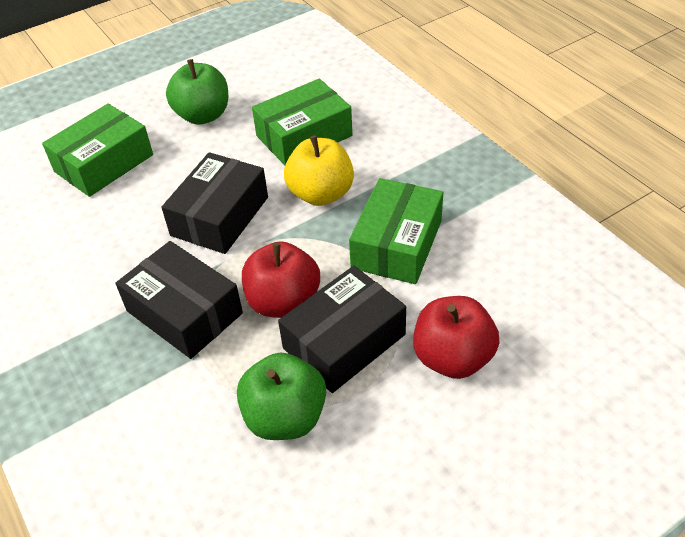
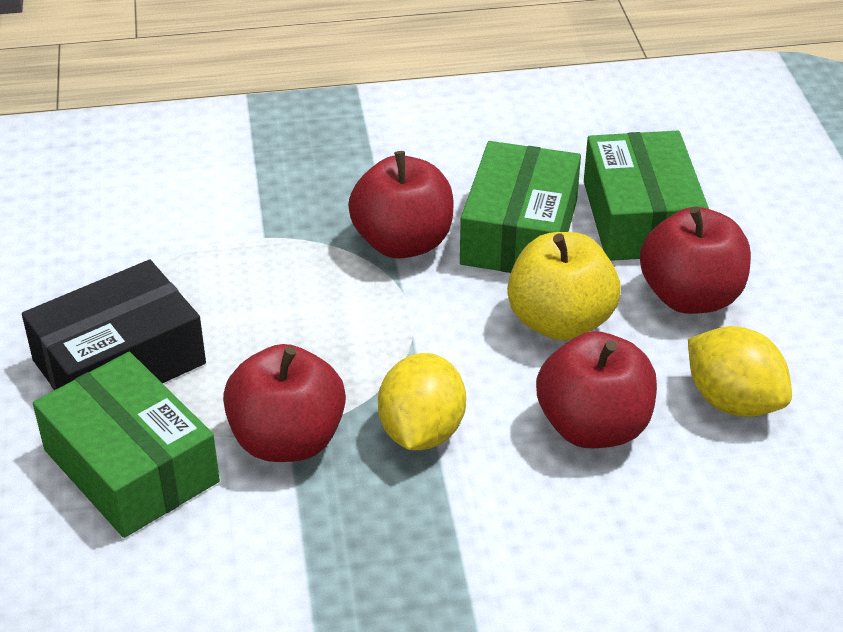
black box: 3 -> 1
green apple: 2 -> 0
red apple: 2 -> 4
yellow lemon: 0 -> 2

